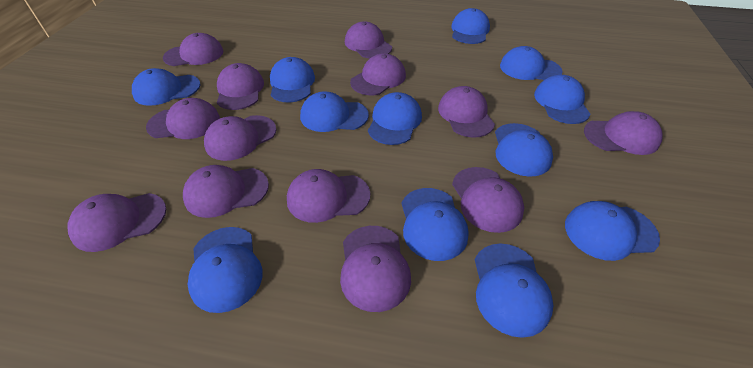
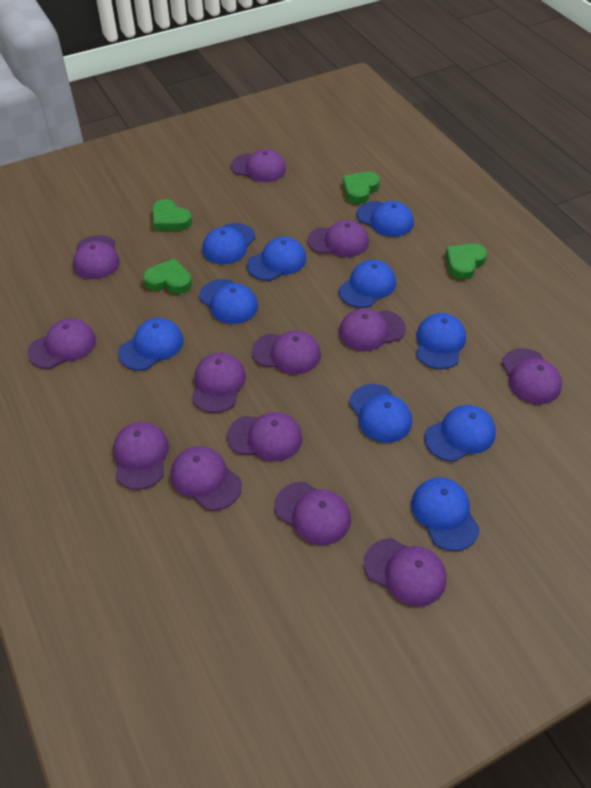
blue cap: 12 -> 10
green heart: 0 -> 4

